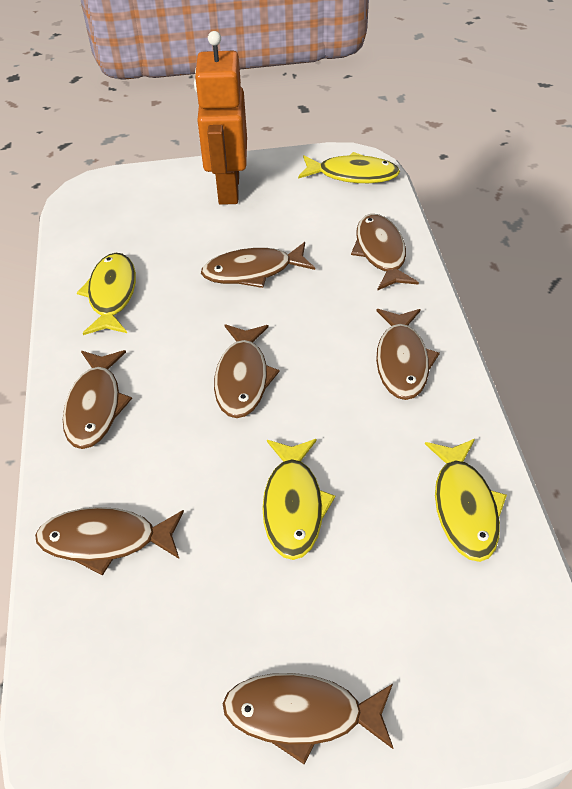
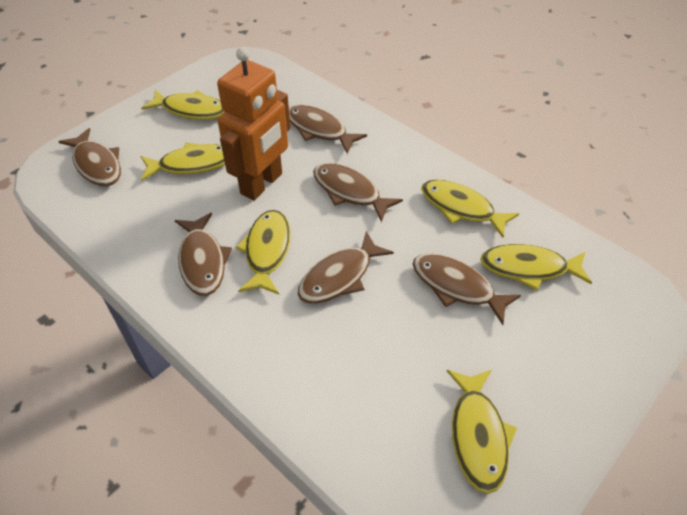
brown fish: 7 -> 6
yellow fish: 4 -> 6

